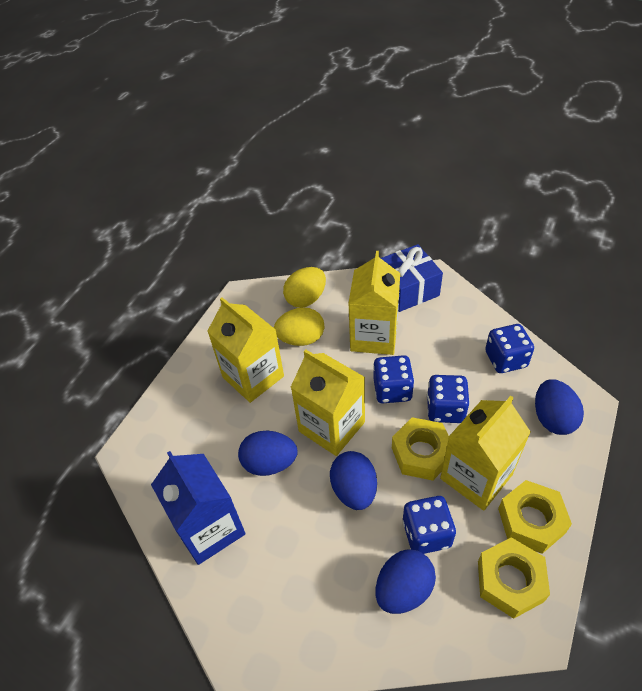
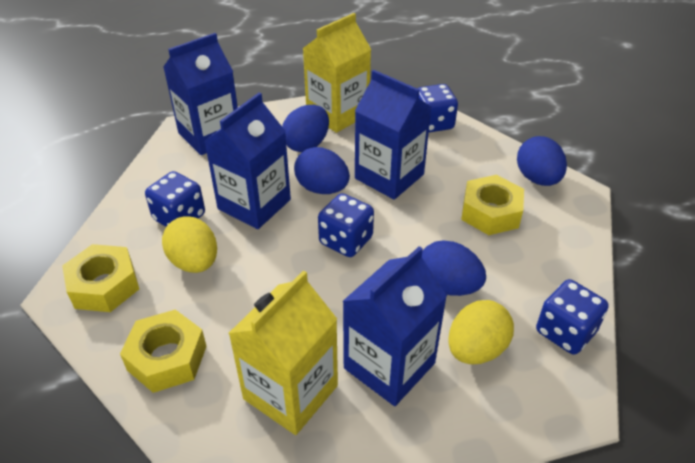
blue carton: 1 -> 4
blue gift: 1 -> 0
yellow carton: 4 -> 2

